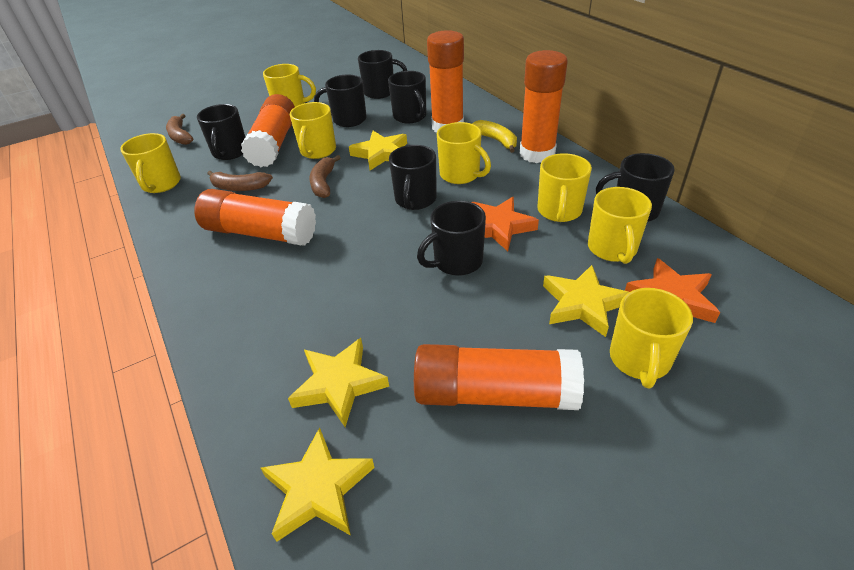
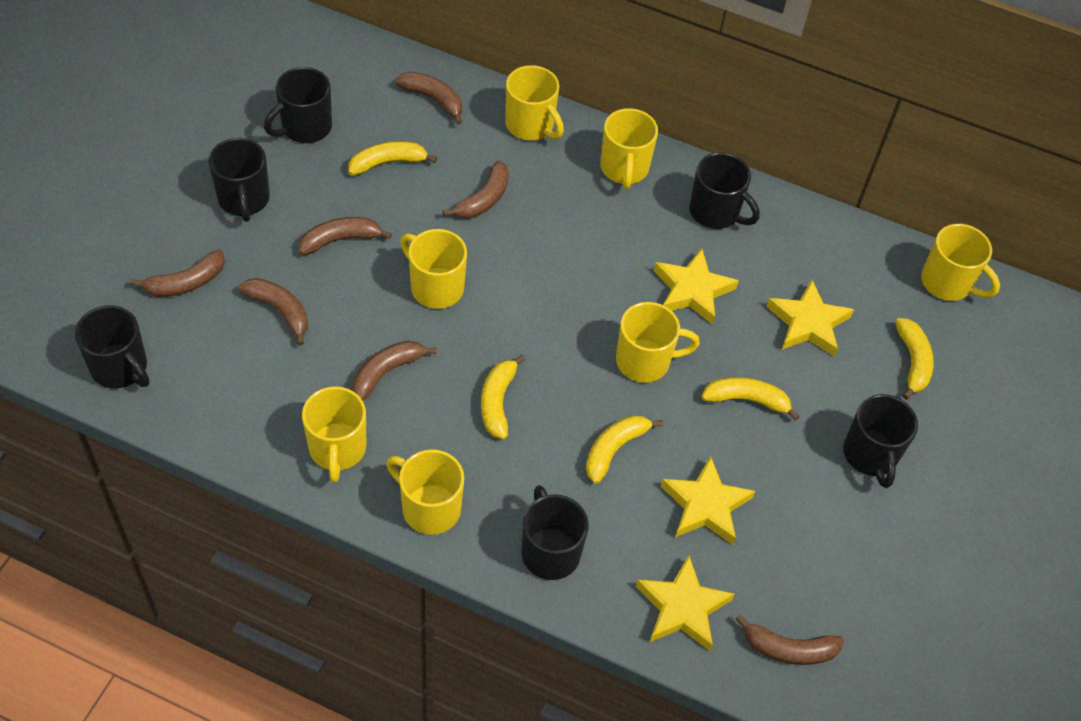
black mug: 7 -> 6
brown banana: 3 -> 7
orange glue stick: 5 -> 0
orange star: 2 -> 0
yellow banana: 1 -> 5

